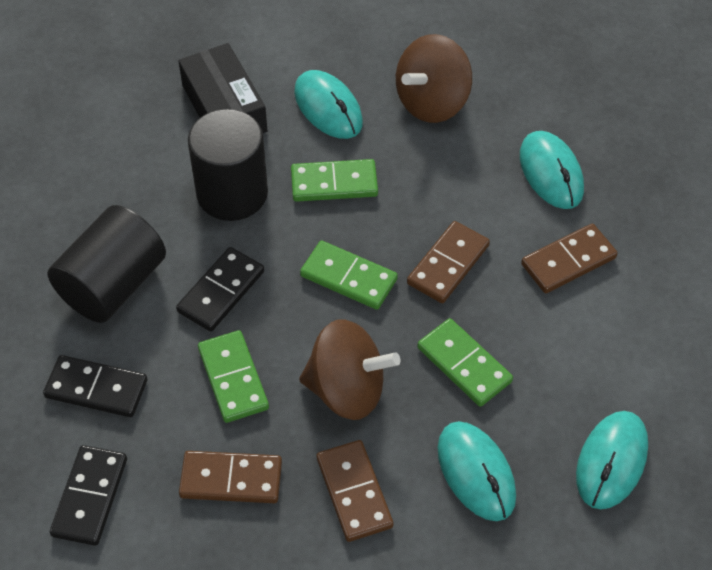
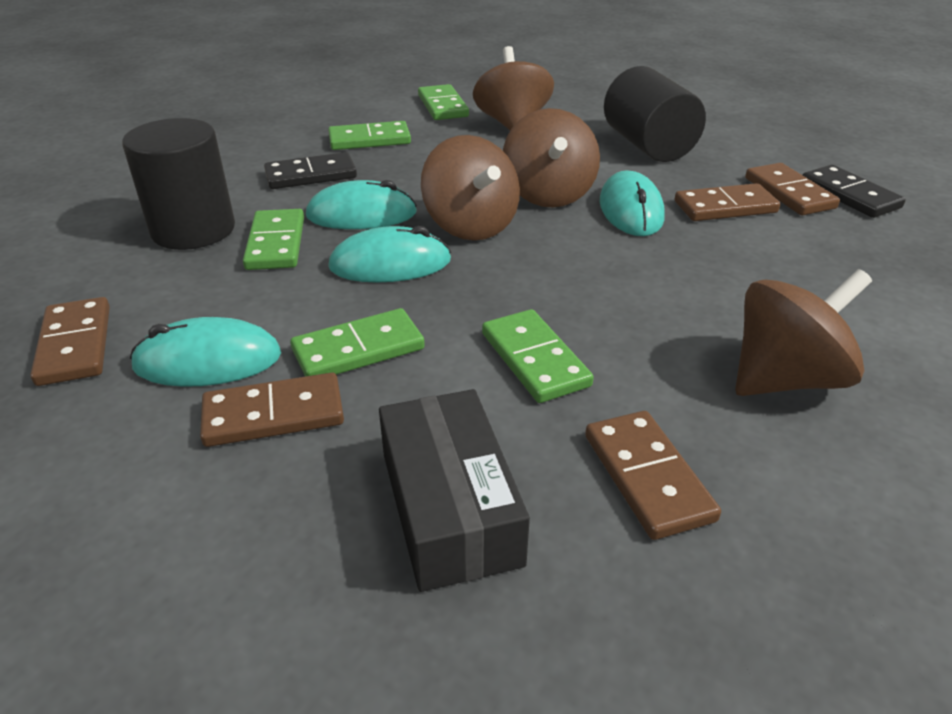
black domino: 3 -> 2
brown domino: 4 -> 5
brown spinning top: 2 -> 4
green domino: 4 -> 5

